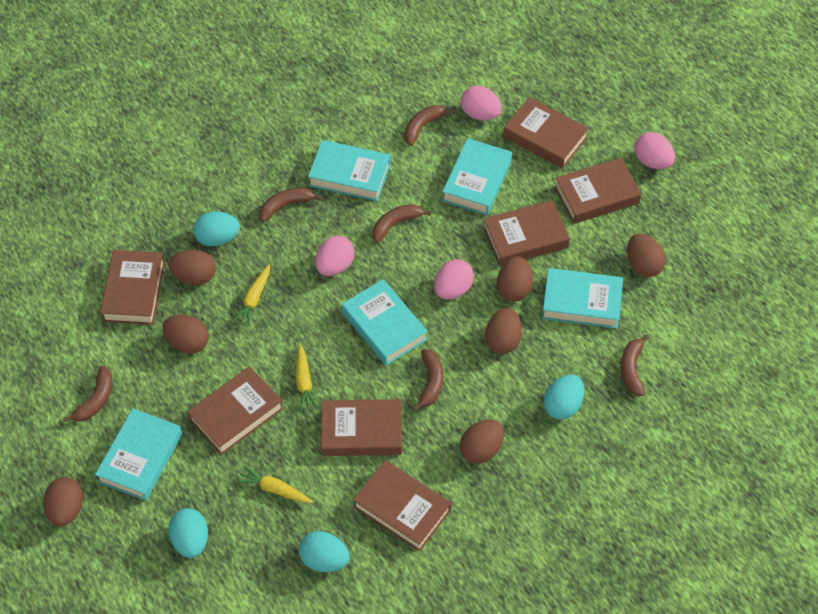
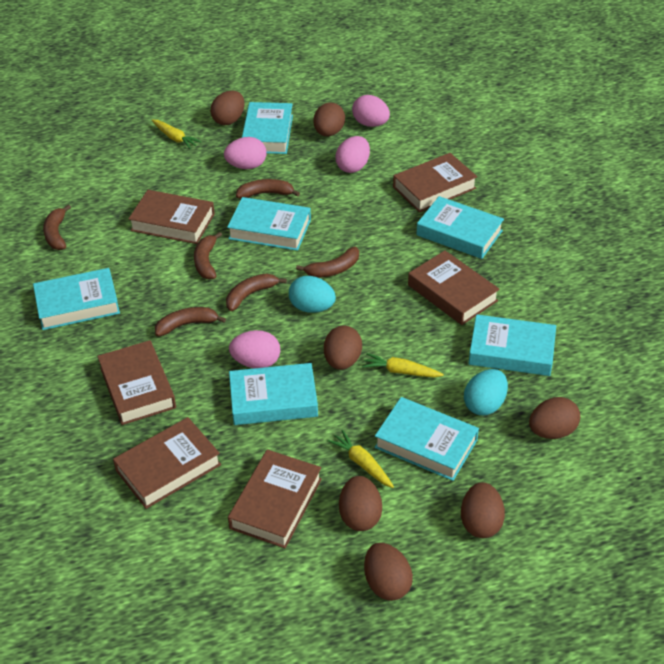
brown book: 7 -> 6
turquoise book: 5 -> 7
turquoise egg: 4 -> 2

